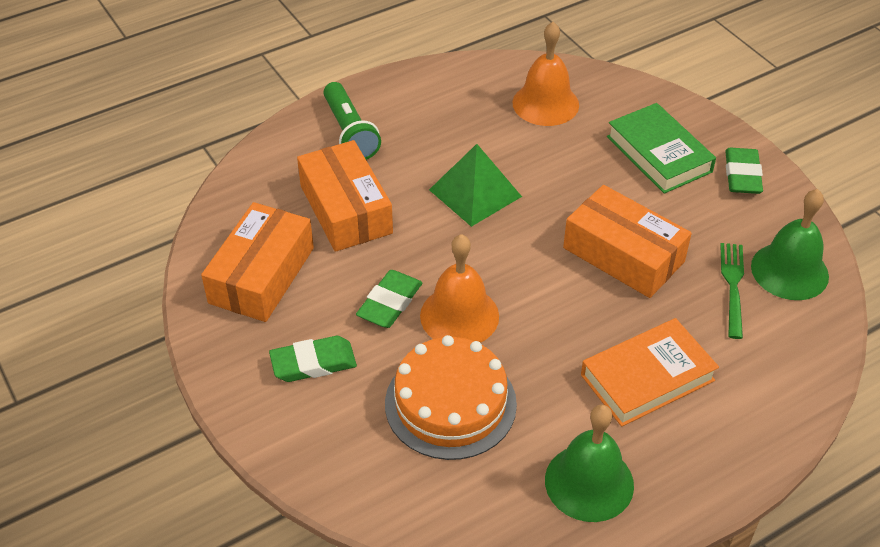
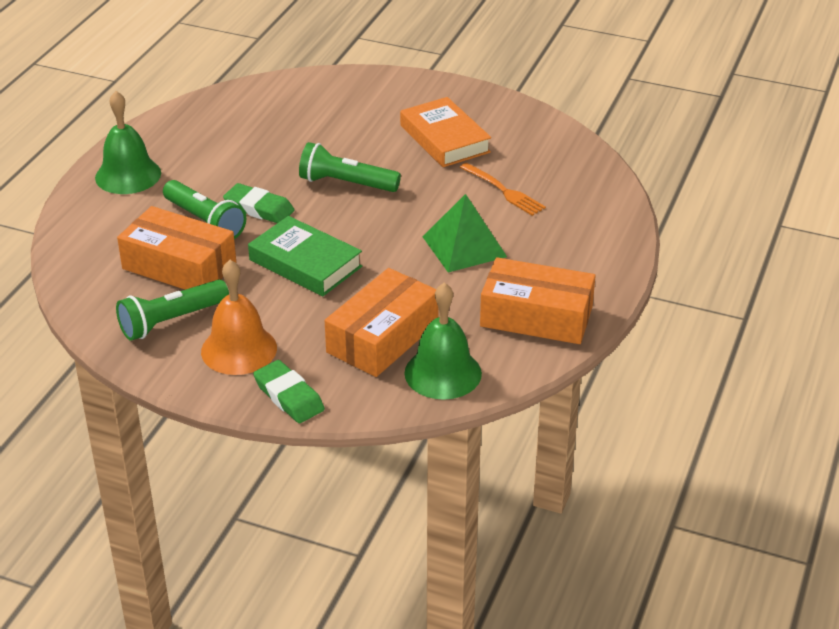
green eraser: 3 -> 2
green flashlight: 1 -> 3
green fork: 1 -> 0
orange bell: 2 -> 1
orange cake: 1 -> 0
orange fork: 0 -> 1

